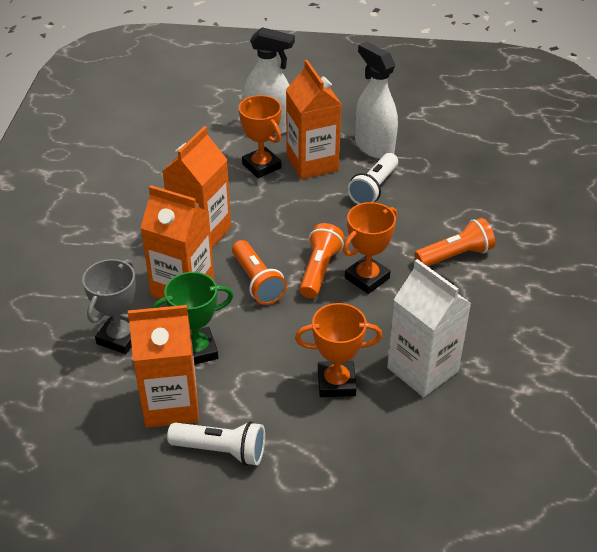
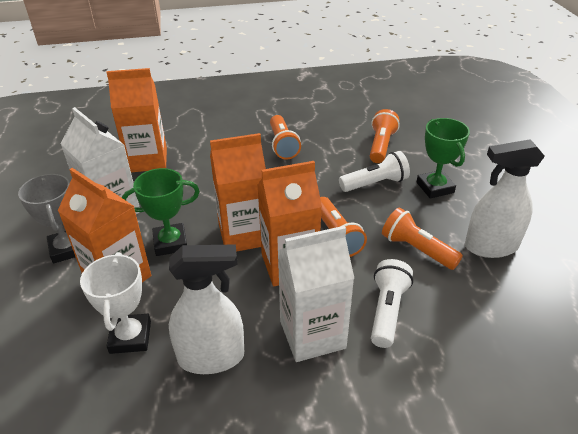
green trophy: 1 -> 2
orange flashlight: 3 -> 4
orange trophy: 3 -> 0
white carton: 1 -> 2
white trophy: 0 -> 1

